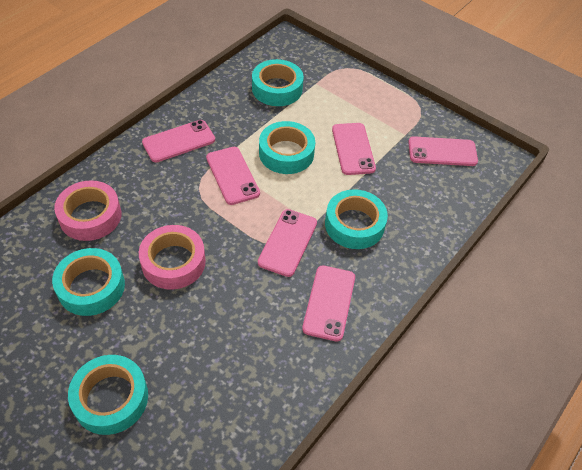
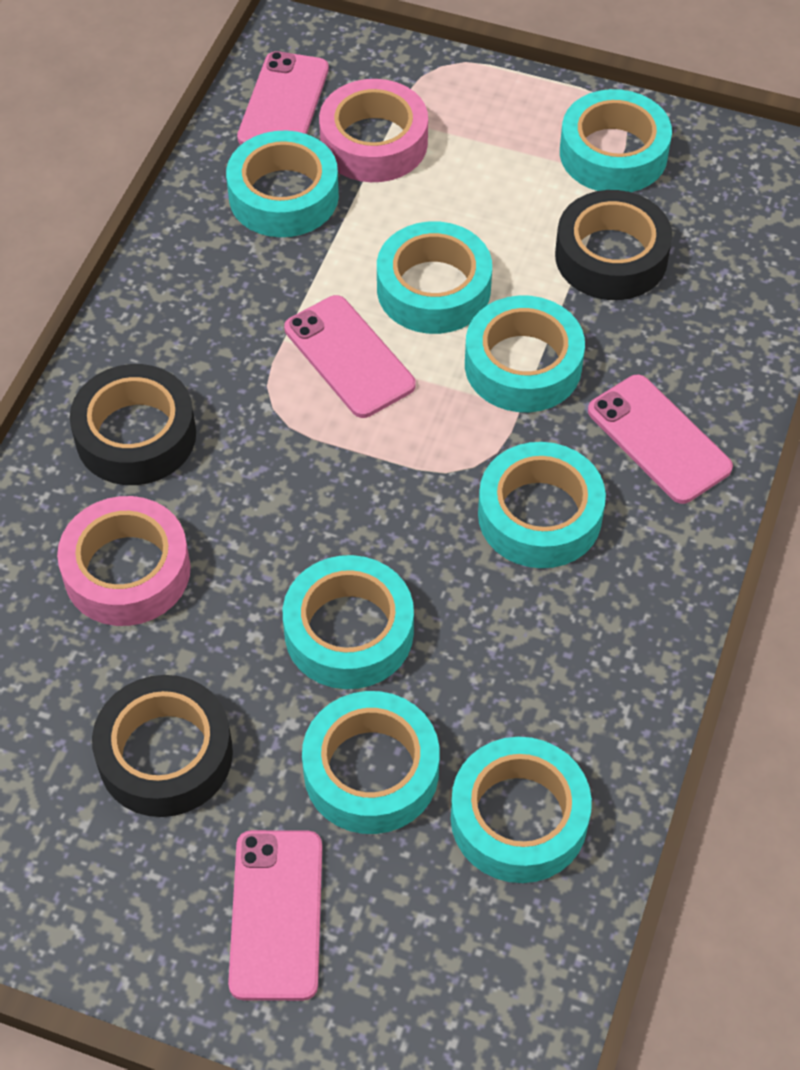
black tape: 0 -> 3
pink phone: 6 -> 4
turquoise tape: 5 -> 8

